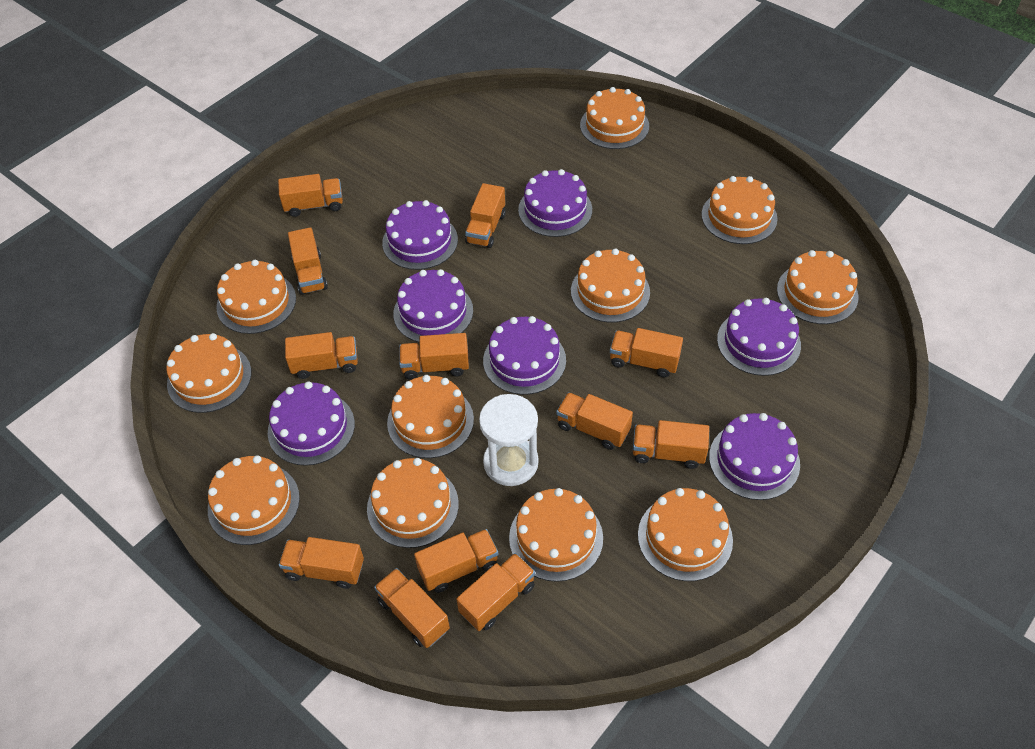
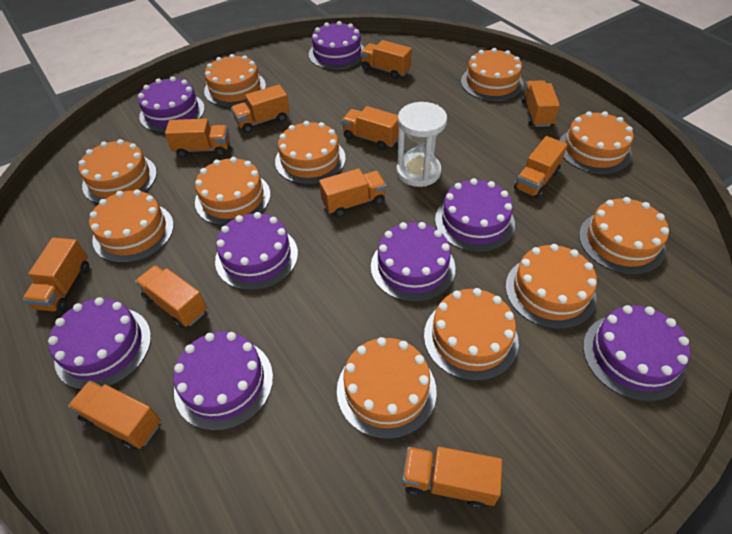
orange truck: 12 -> 11
purple cake: 7 -> 8

